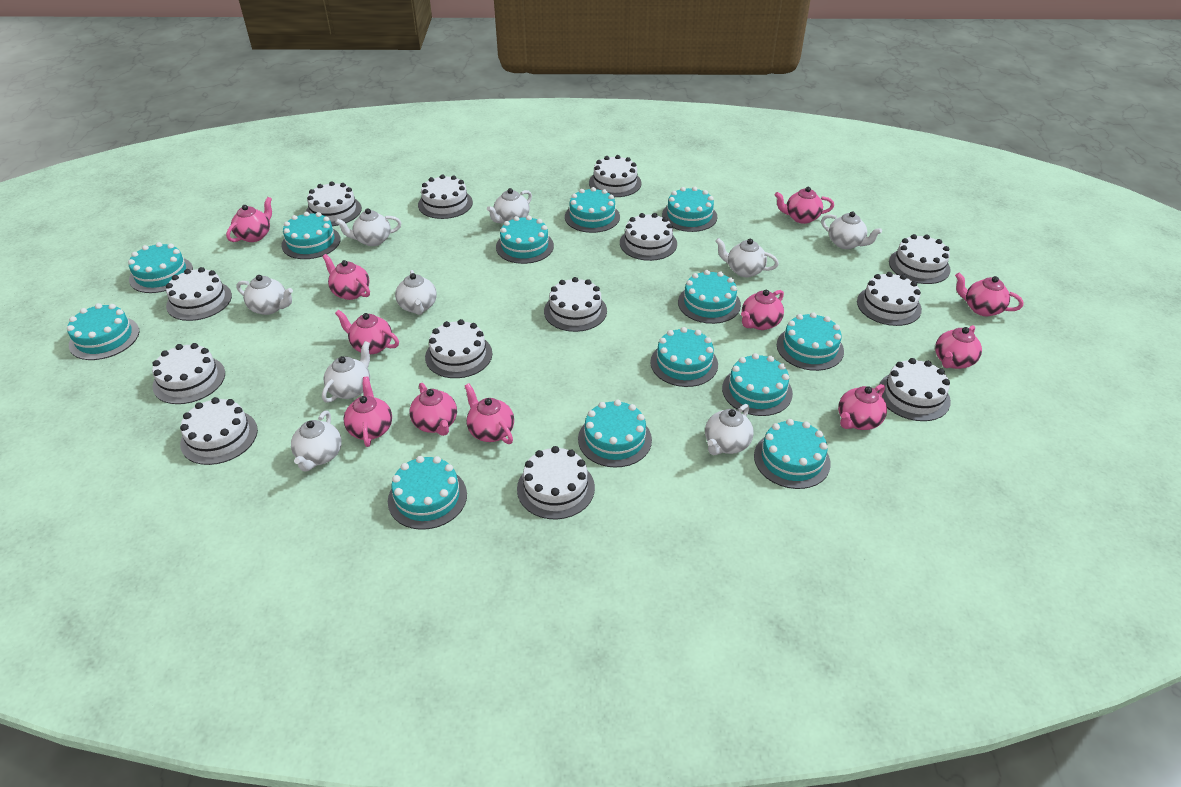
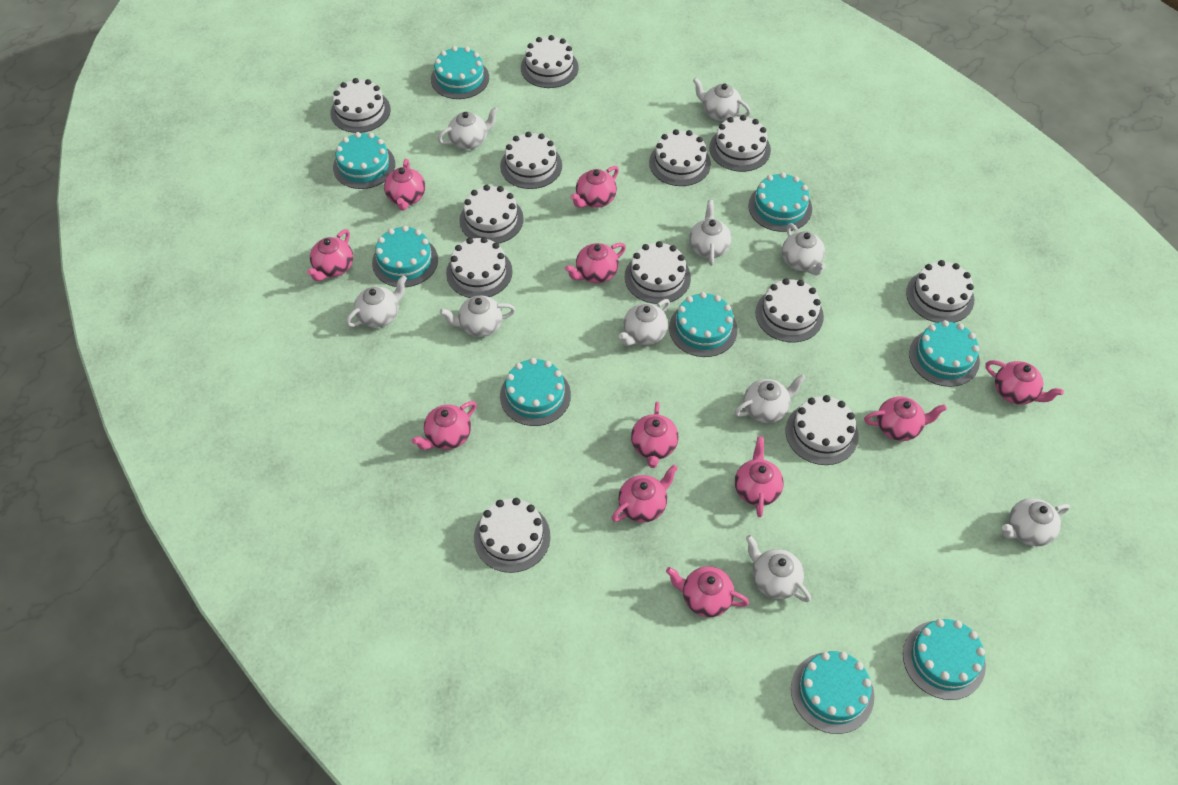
turquoise cake: 13 -> 9
white cake: 13 -> 12
white teapot: 9 -> 10

